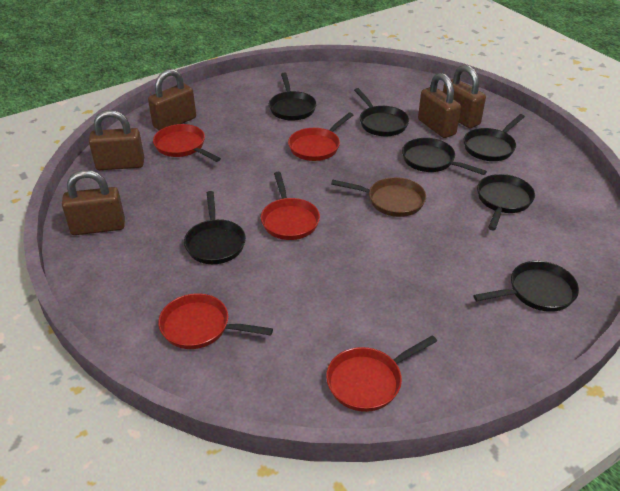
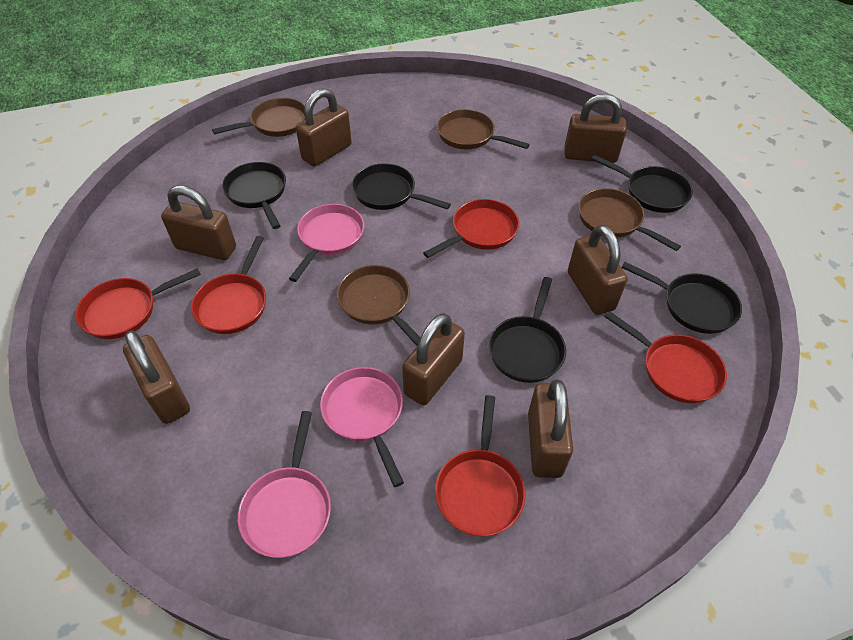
black pan: 7 -> 5
brown padlock: 5 -> 7
brown pan: 1 -> 4
pink pan: 0 -> 3

